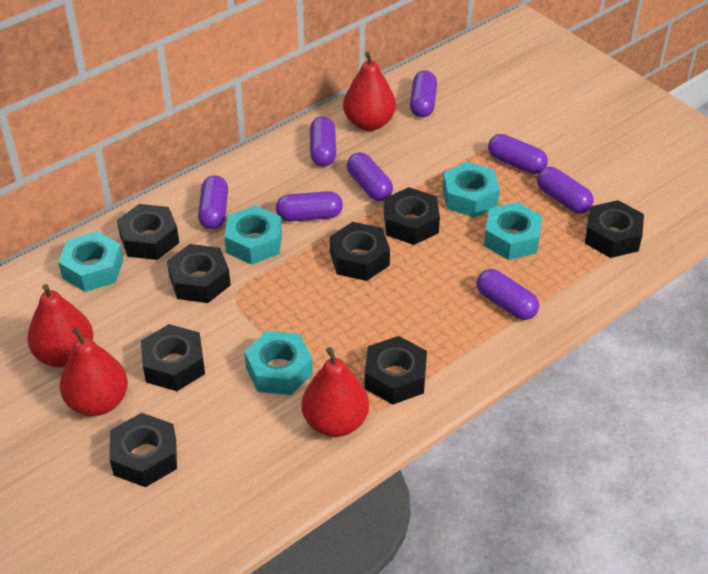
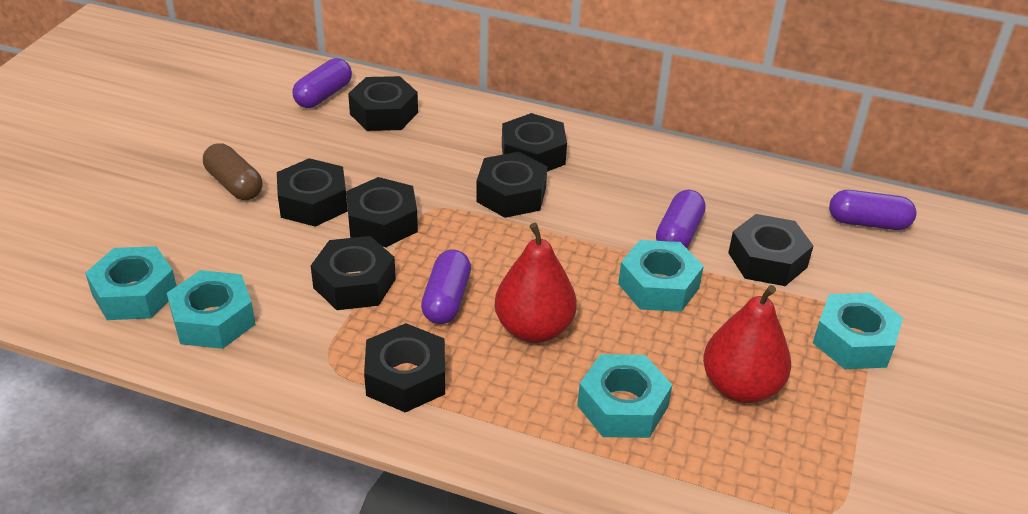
brown capsule: 0 -> 1
purple capsule: 8 -> 4
red pear: 4 -> 2

